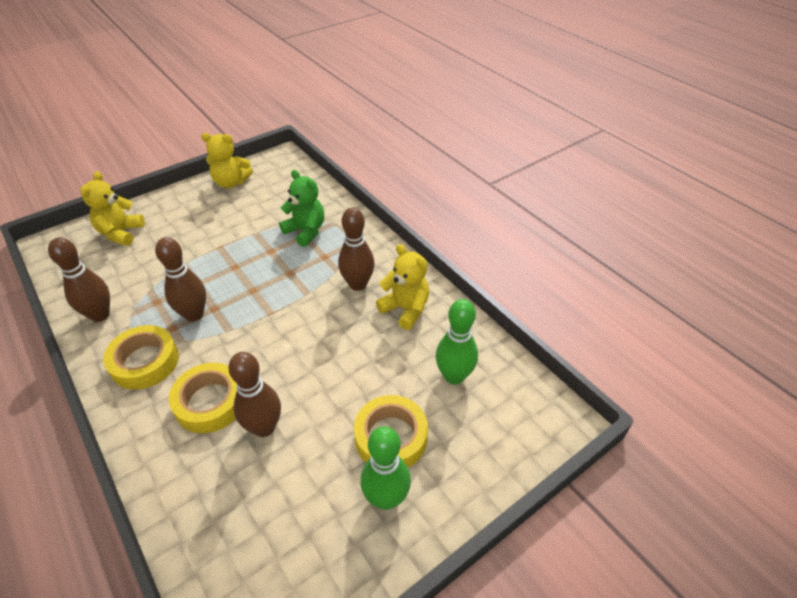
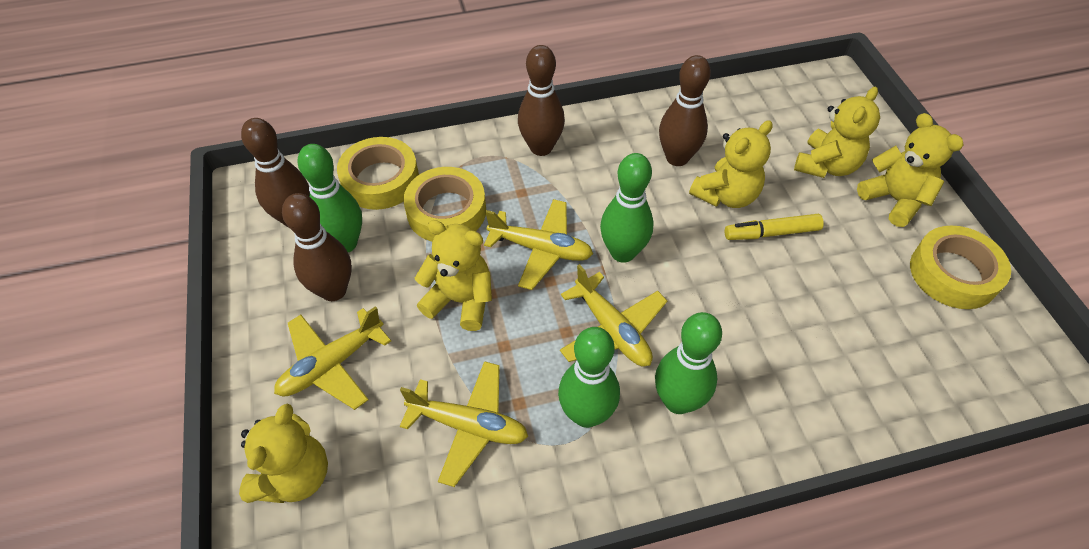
green bowling pin: 2 -> 4
green teddy bear: 1 -> 0
yellow marker: 0 -> 1
yellow plane: 0 -> 4
yellow teddy bear: 3 -> 5

